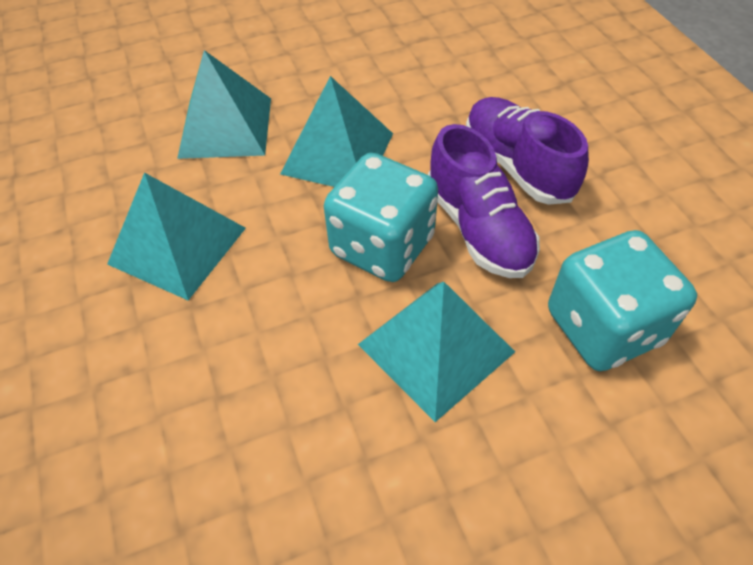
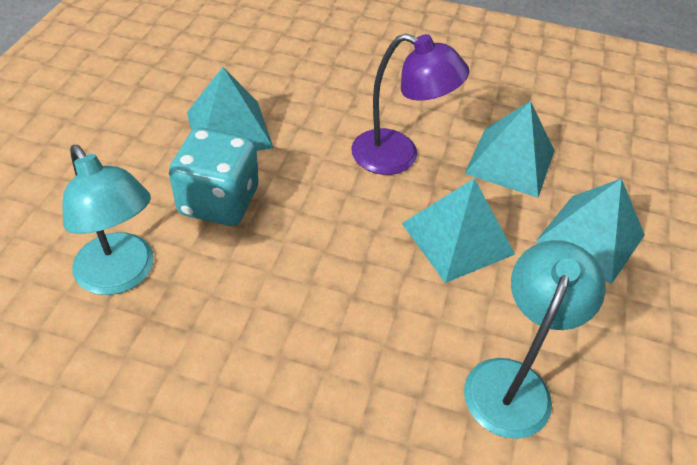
purple lamp: 0 -> 1
purple shoe: 2 -> 0
turquoise dice: 2 -> 1
turquoise lamp: 0 -> 2

